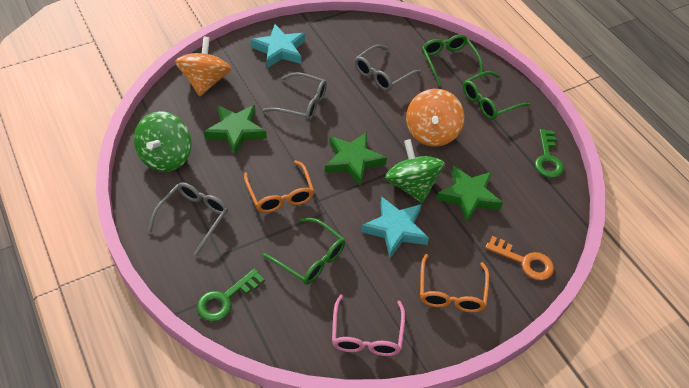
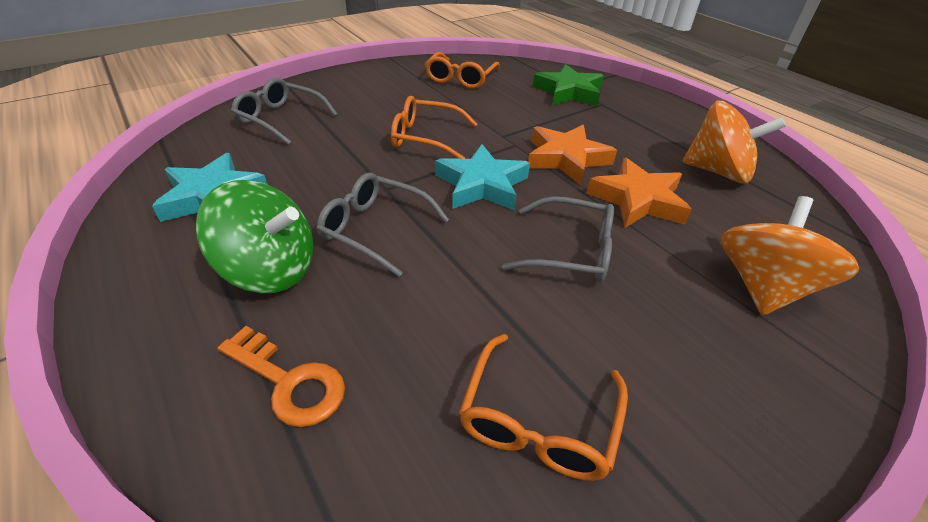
green glasses: 3 -> 0
green key: 2 -> 0
green spinning top: 2 -> 1
green star: 3 -> 1
orange glasses: 2 -> 3
orange star: 0 -> 2
pink glasses: 1 -> 0

